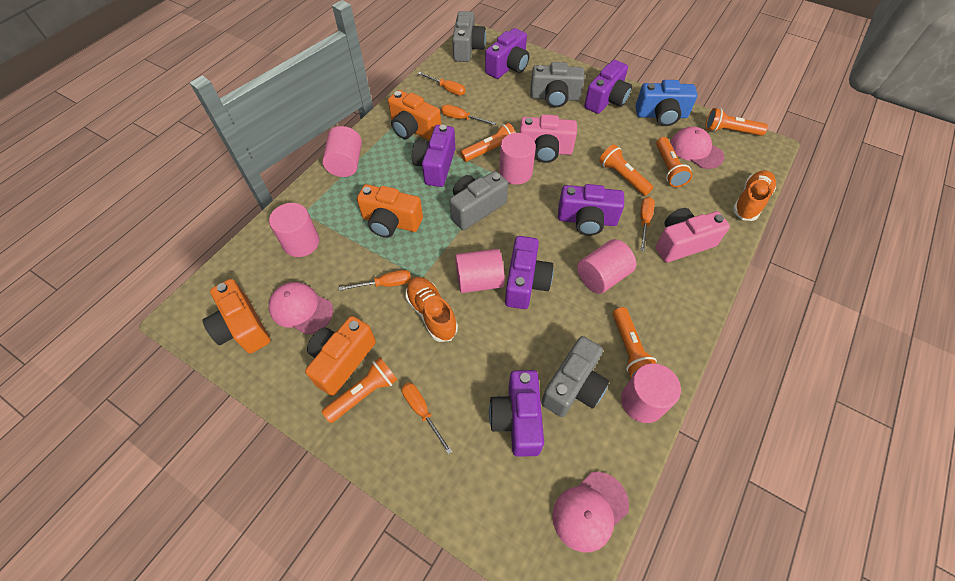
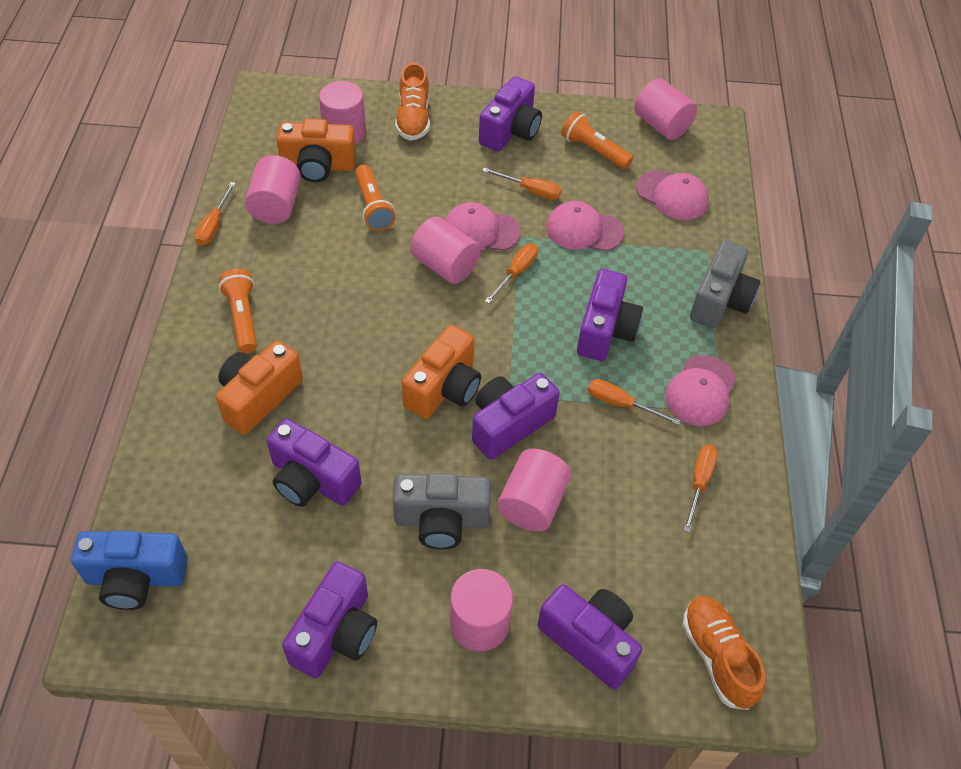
grey camera: 4 -> 2
orange camera: 4 -> 3
orange flashlight: 6 -> 3
pink camera: 2 -> 0
pink cap: 3 -> 4

